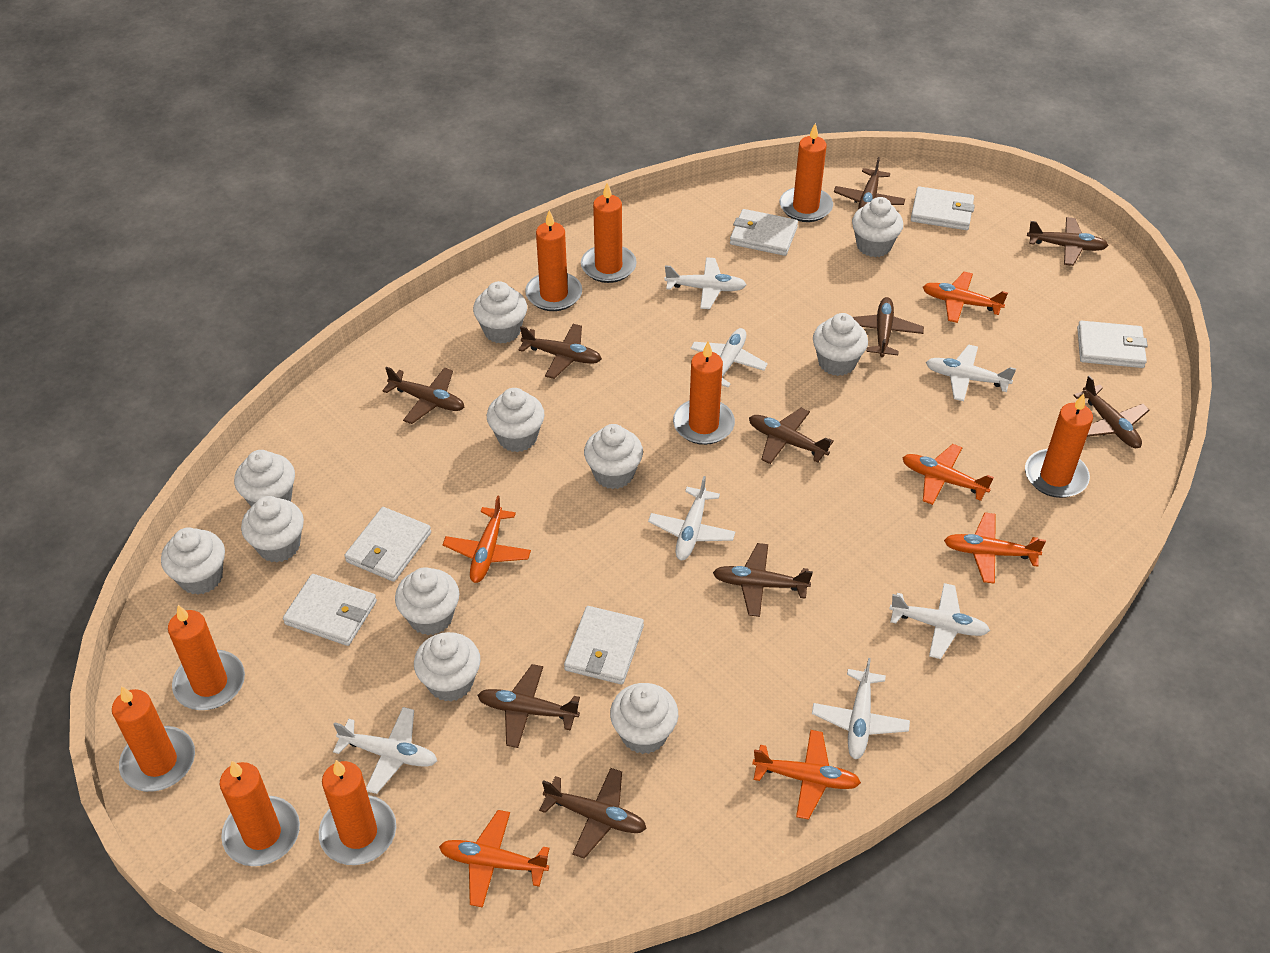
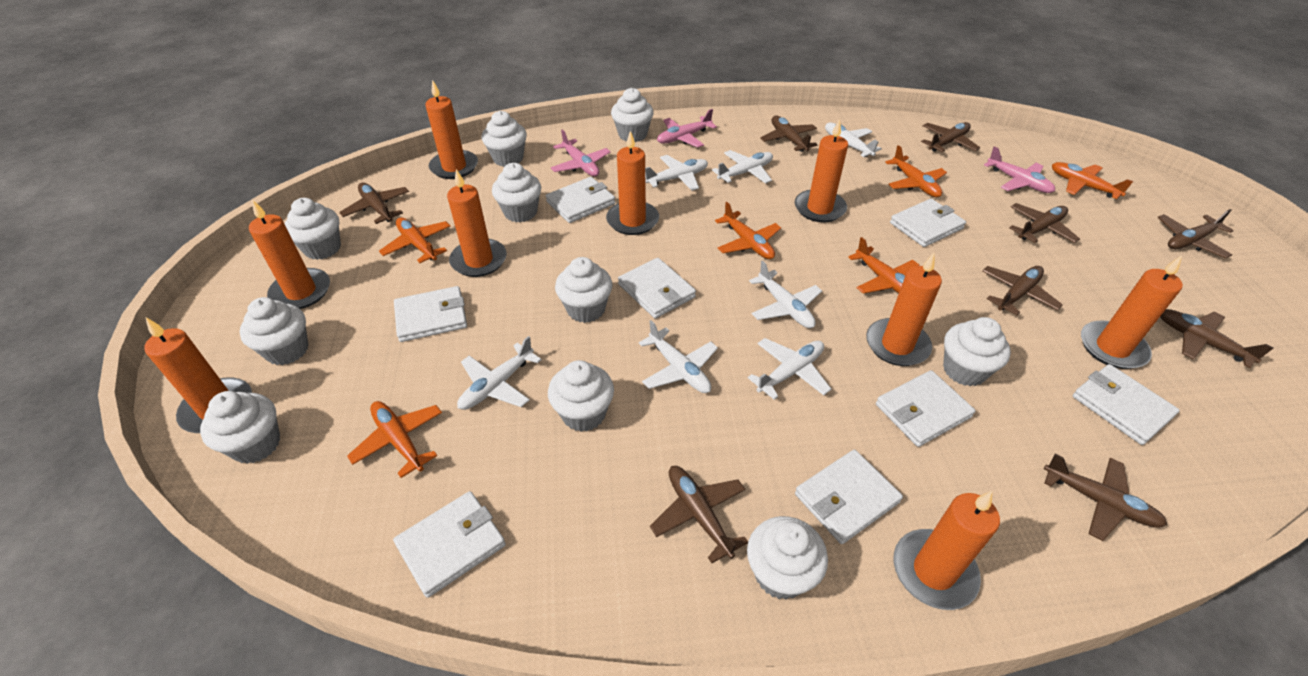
brown plane: 10 -> 9
pink plane: 0 -> 3
white cupcake: 11 -> 10
white wallet: 6 -> 8

